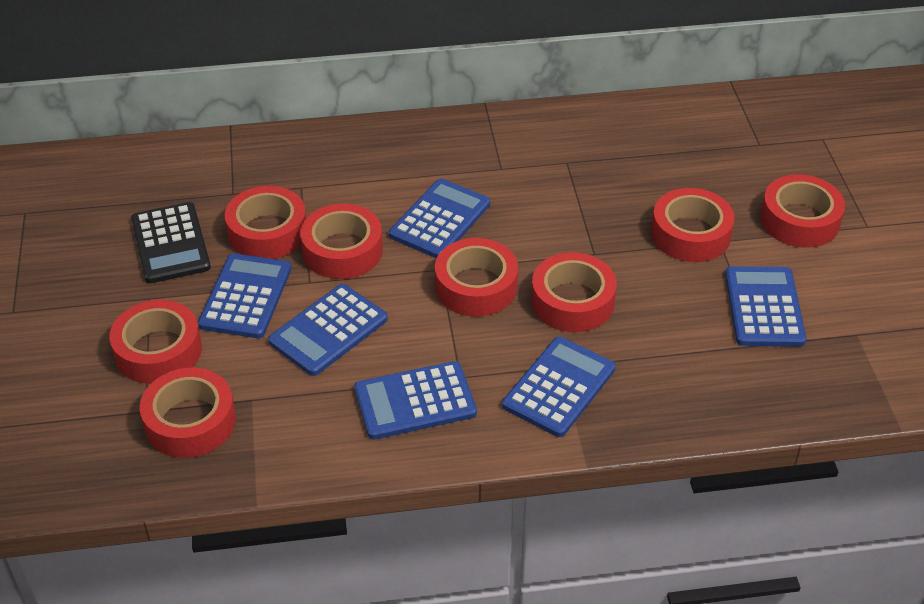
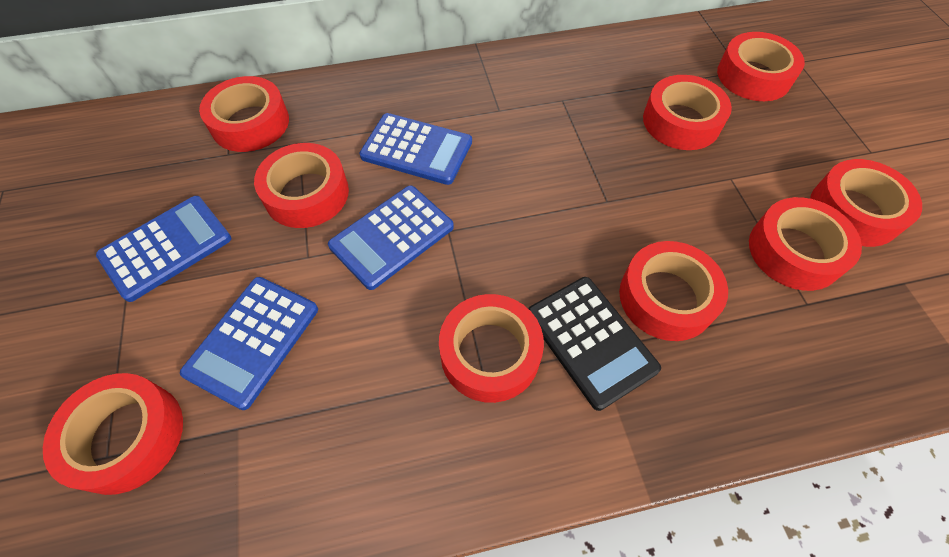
blue calculator: 6 -> 4
red tape: 8 -> 9

